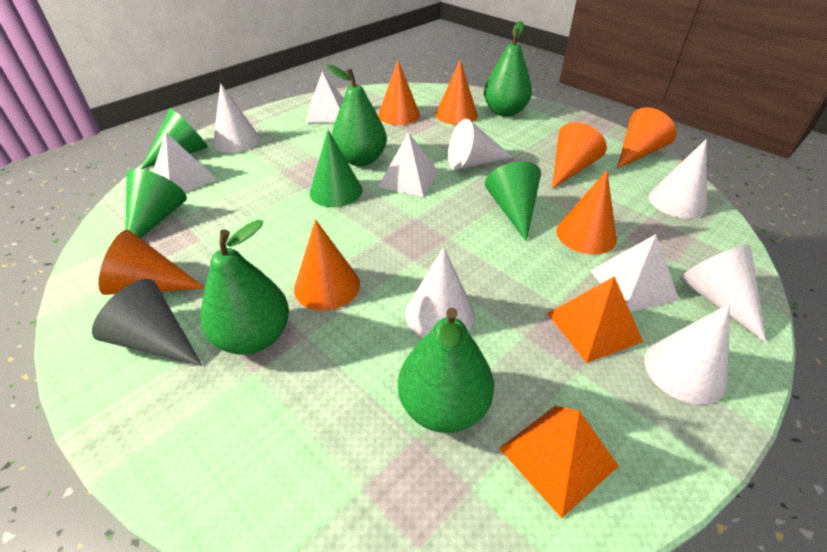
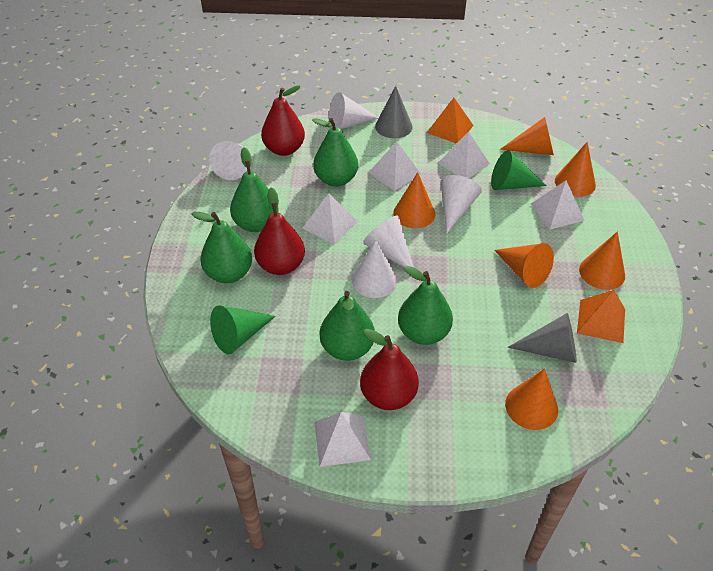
green cone: 4 -> 2
green pear: 4 -> 5
grey cone: 1 -> 2
orange cone: 7 -> 6
red pear: 0 -> 3
white cone: 6 -> 5
white pyramid: 4 -> 5

